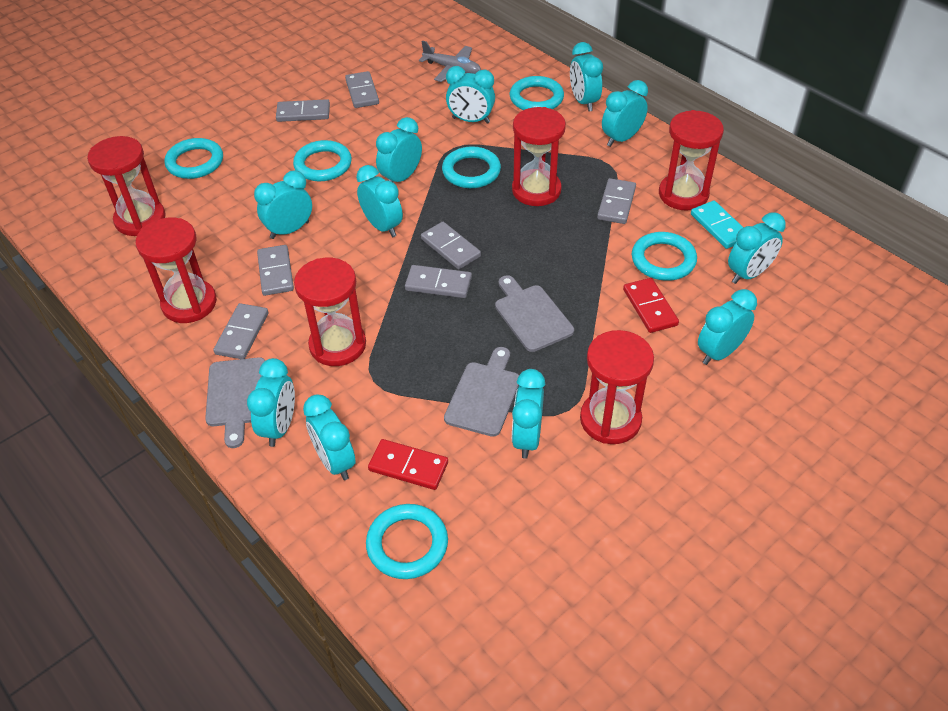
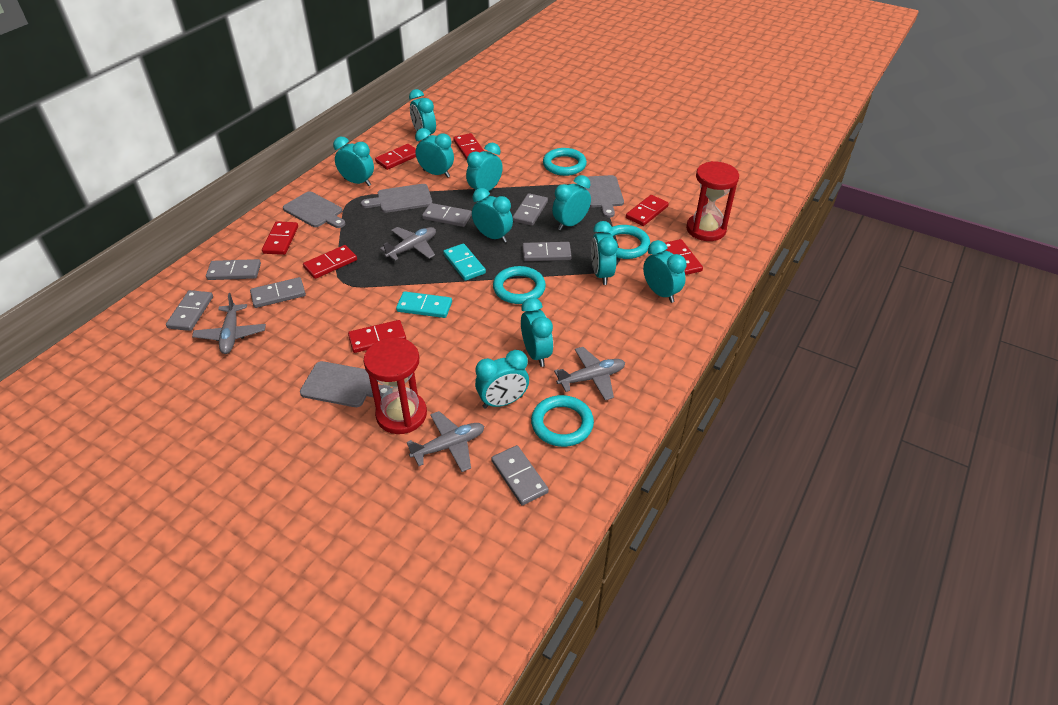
grey cutting board: 3 -> 4
grey plane: 1 -> 4
red domino: 2 -> 7
red hourglass: 6 -> 2
turquoise clock: 11 -> 10
turquoise domino: 1 -> 2
turquoise ring: 6 -> 4

